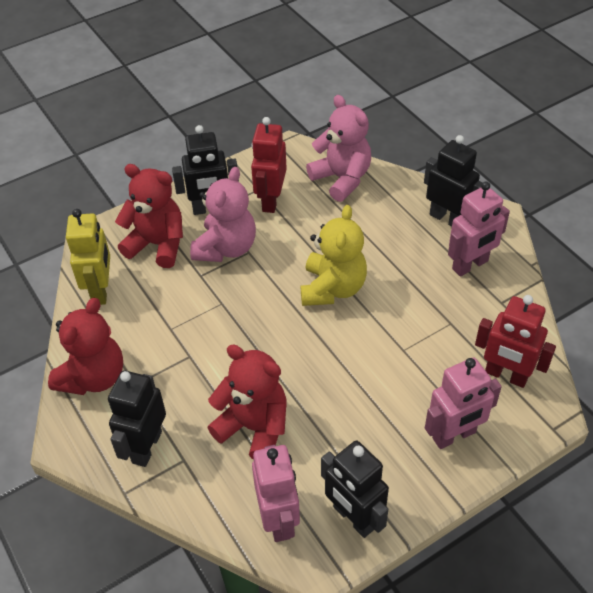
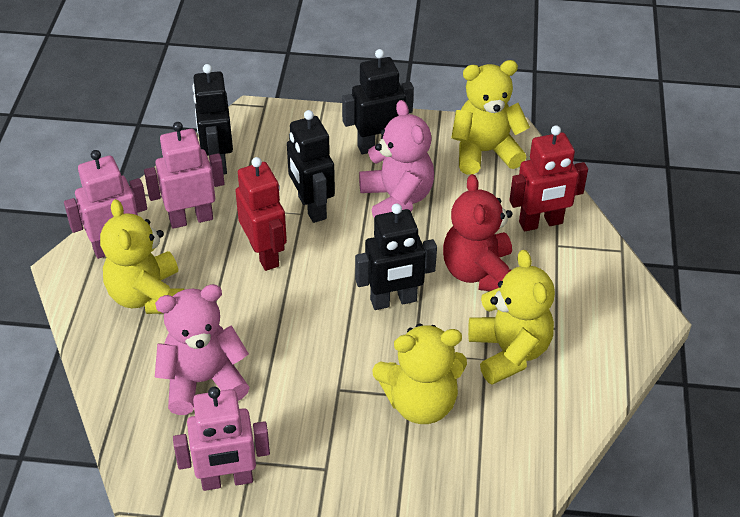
red teddy bear: 3 -> 1
yellow robot: 1 -> 0
yellow teddy bear: 1 -> 4

